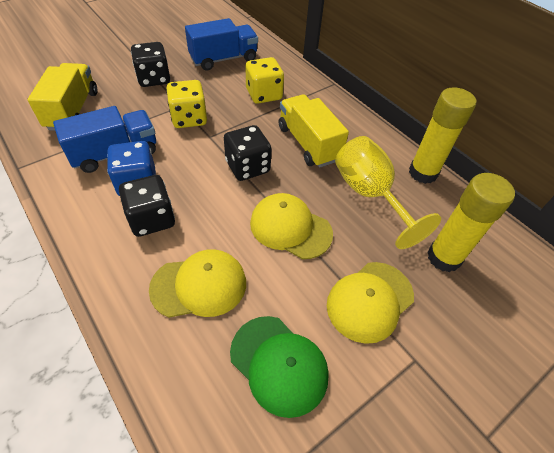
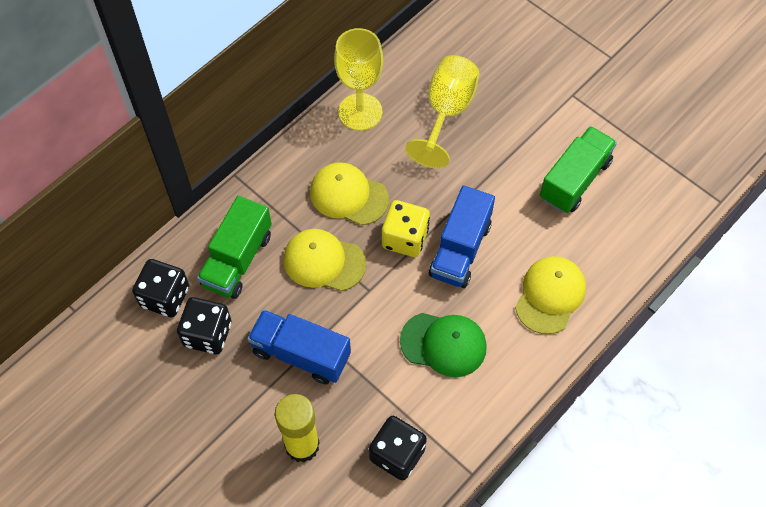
blue dice: 1 -> 0
green truck: 0 -> 2
yellow dice: 2 -> 1
yellow glue stick: 2 -> 1
yellow goblet: 1 -> 2
yellow truck: 2 -> 0

